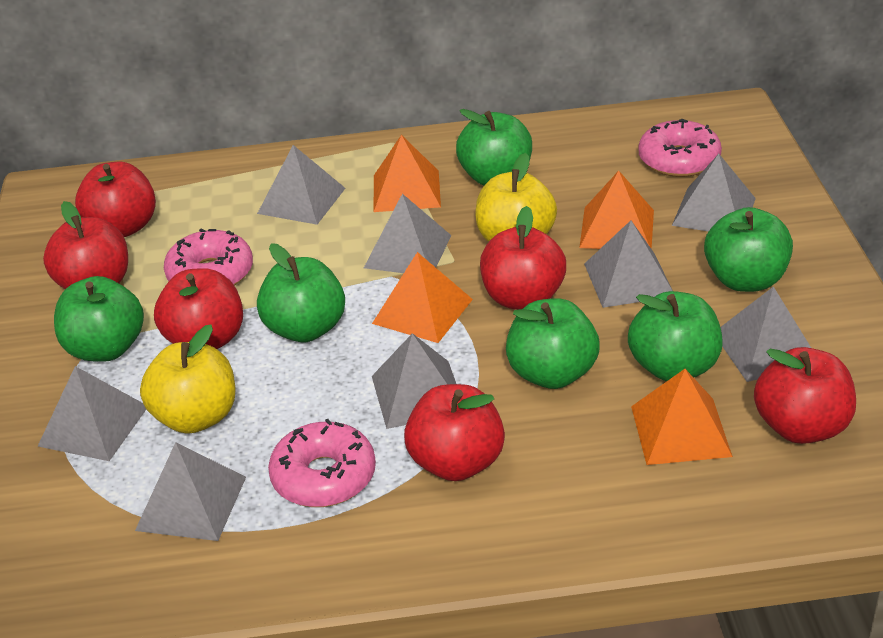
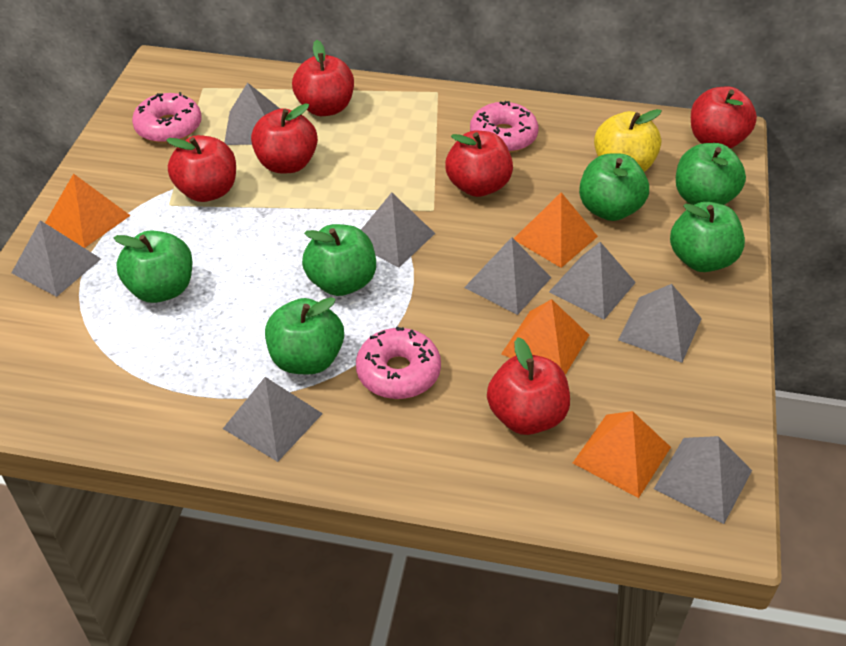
yellow apple: 2 -> 1

